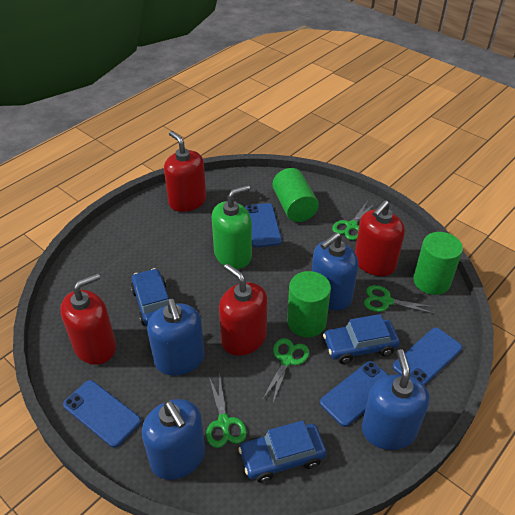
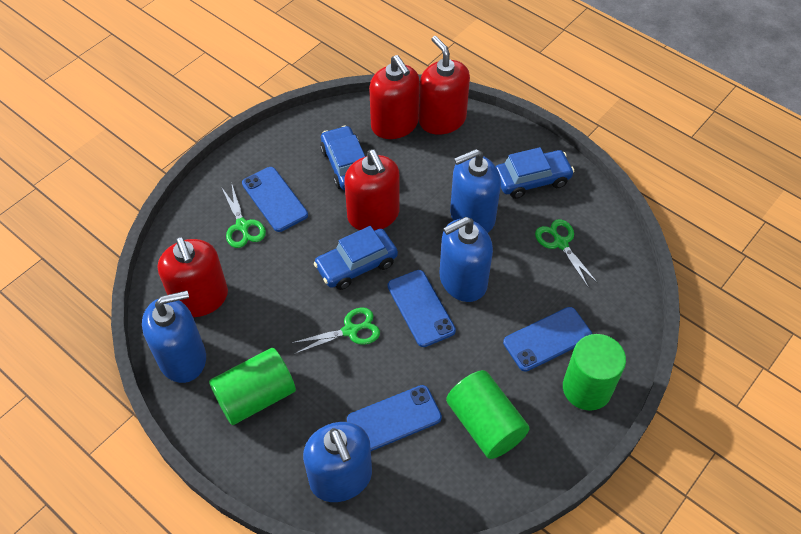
green scissors: 4 -> 3
green soap dispenser: 1 -> 0

